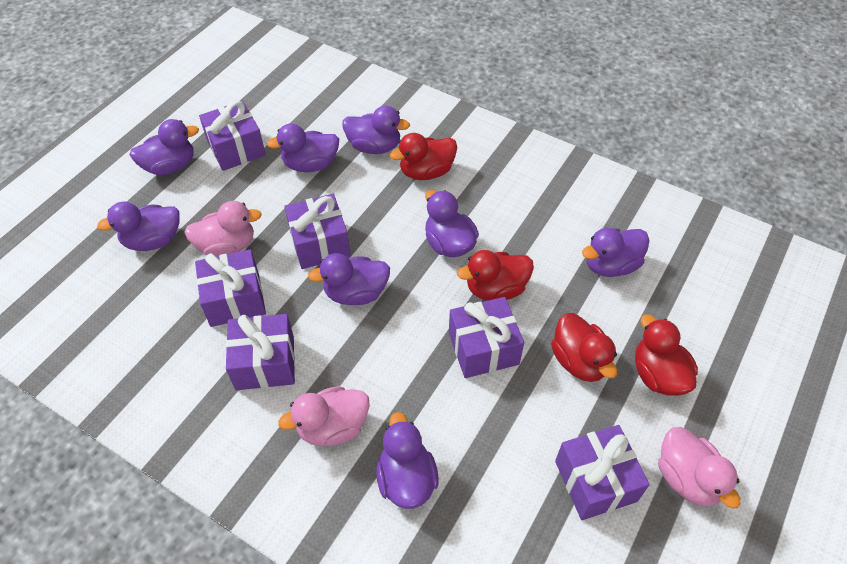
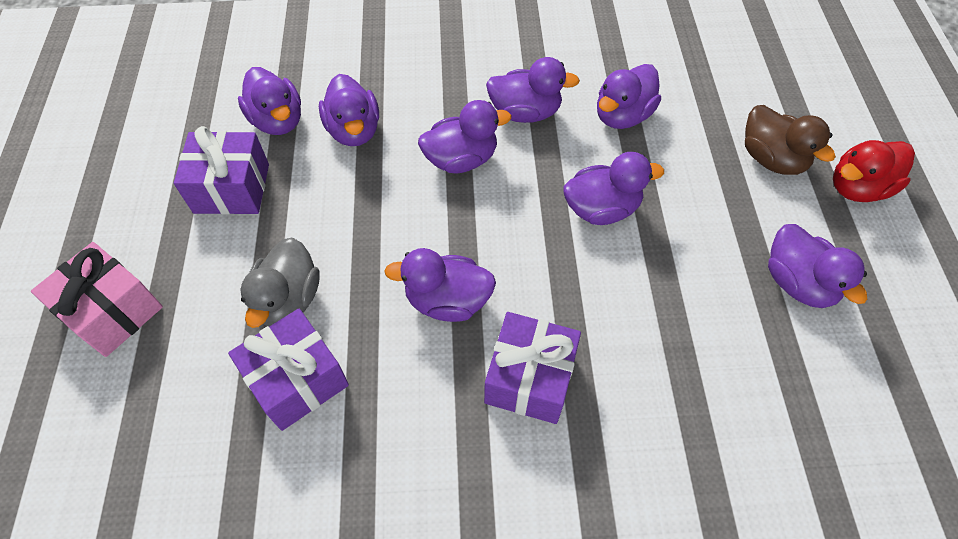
brown duck: 0 -> 1
grey duck: 0 -> 1
pink duck: 3 -> 0
pink gift: 0 -> 1
purple gift: 6 -> 3
red duck: 4 -> 1

